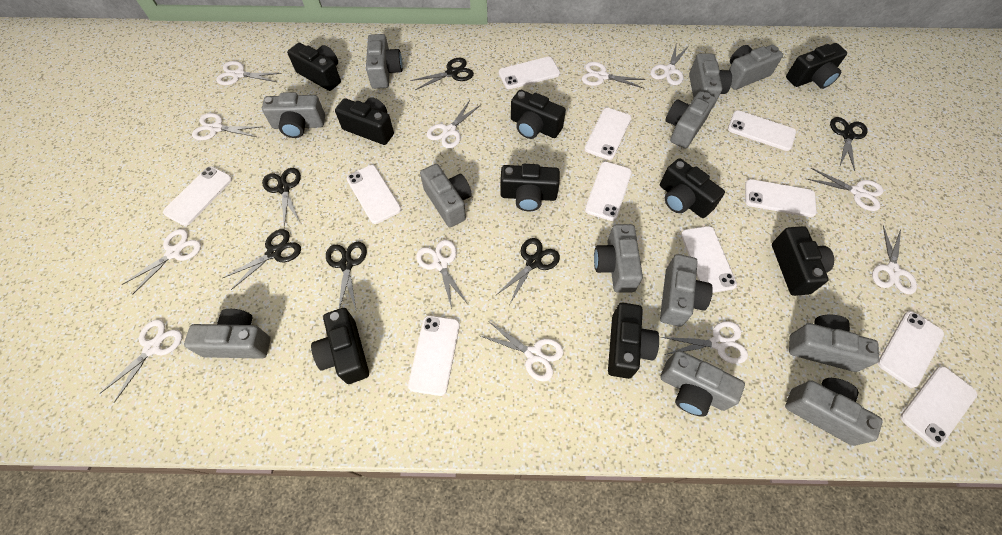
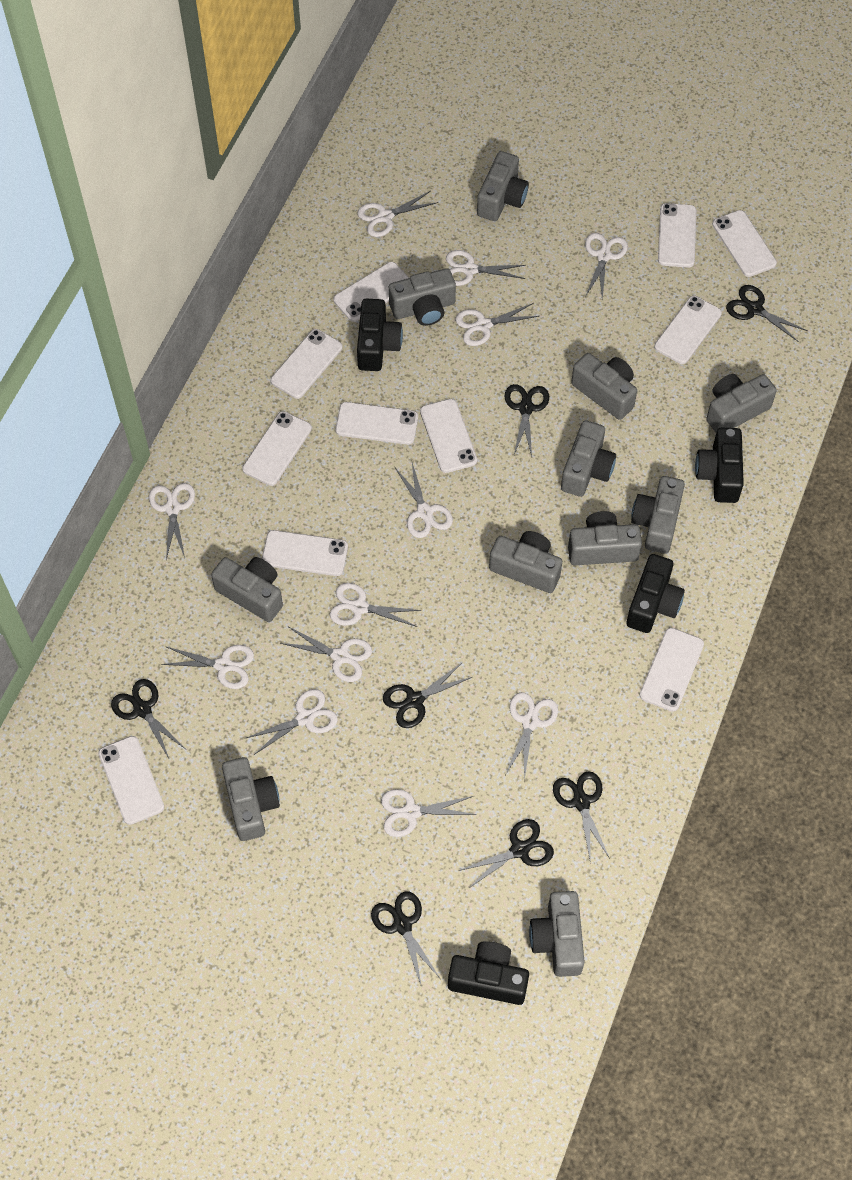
black camera: 9 -> 4
black scissors: 6 -> 7
grey camera: 12 -> 11

